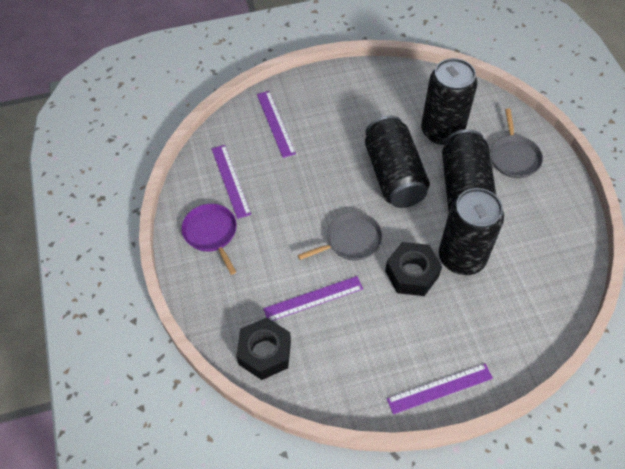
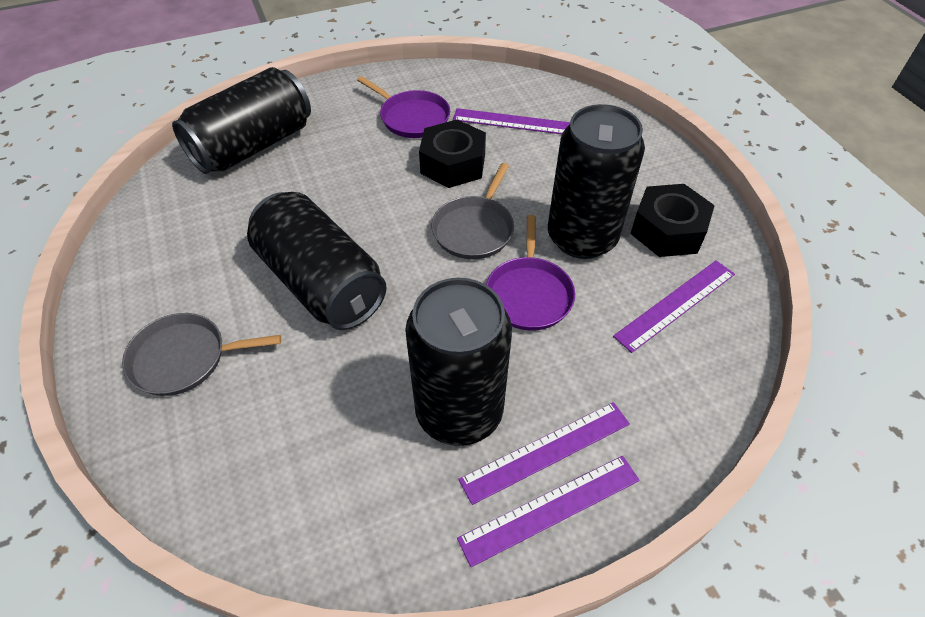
purple pan: 1 -> 2

